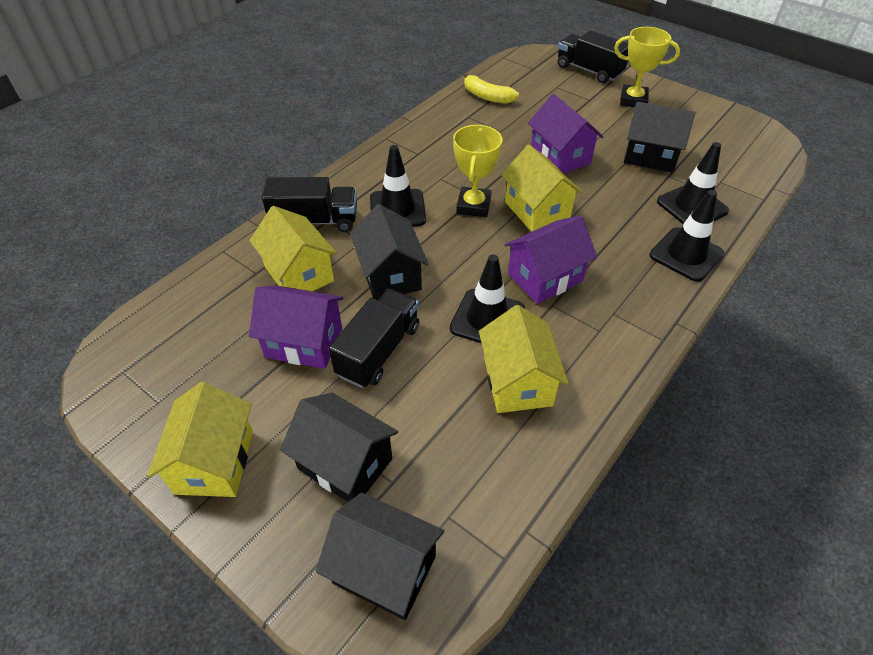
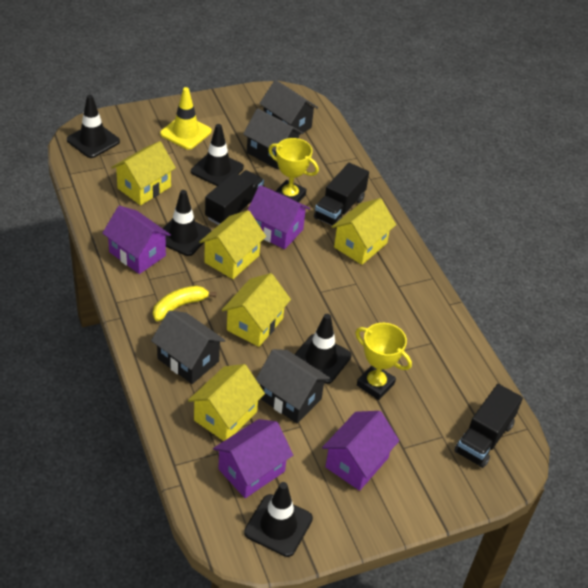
black traffic cone: 4 -> 5
purple house: 3 -> 4
yellow house: 4 -> 5
yellow traffic cone: 0 -> 1

